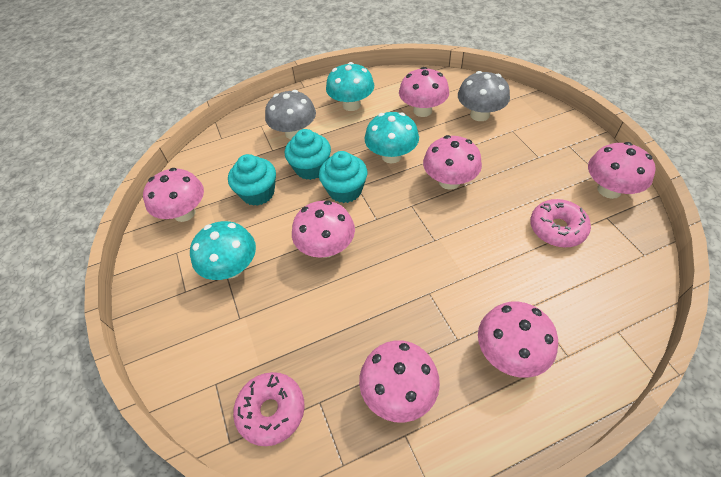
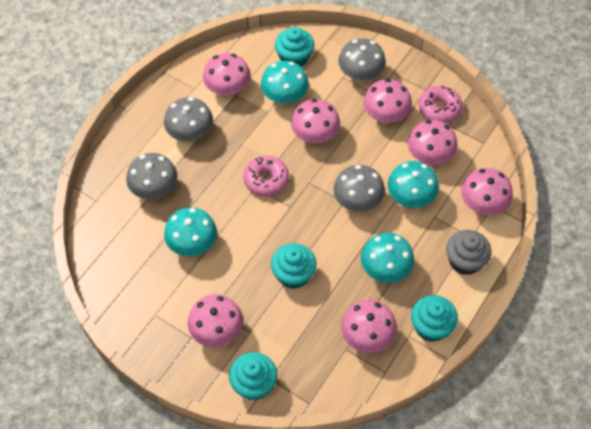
grey cupcake: 0 -> 1
grey mushroom: 2 -> 4
turquoise cupcake: 3 -> 4
turquoise mushroom: 3 -> 4

